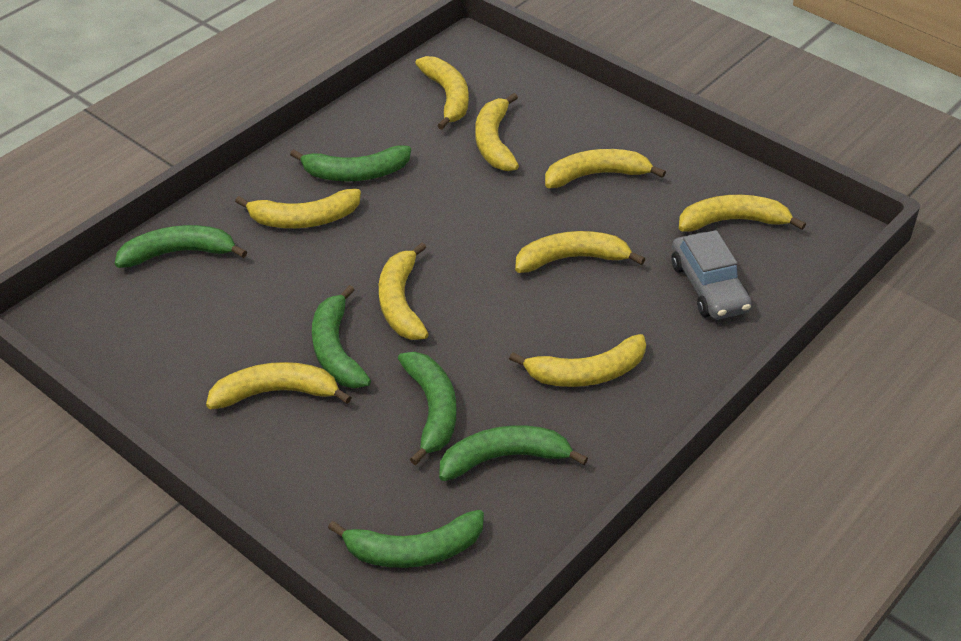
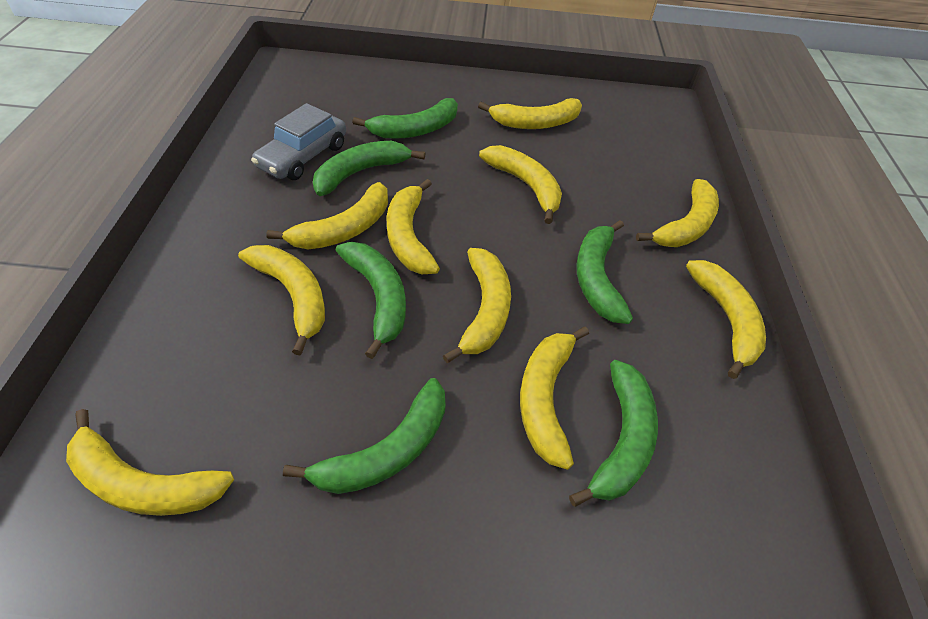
yellow banana: 9 -> 10

